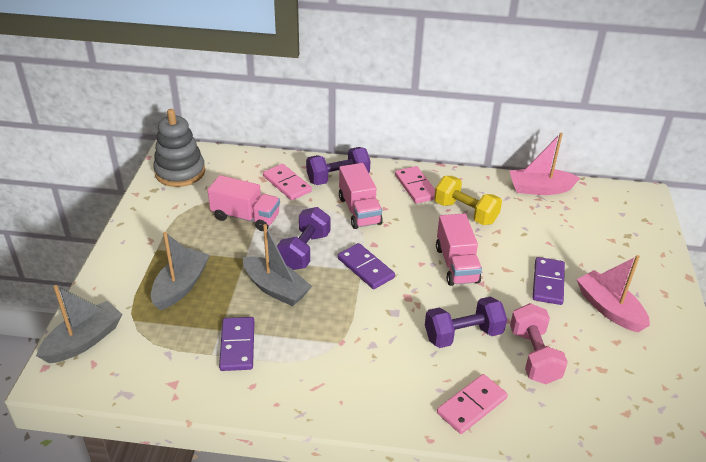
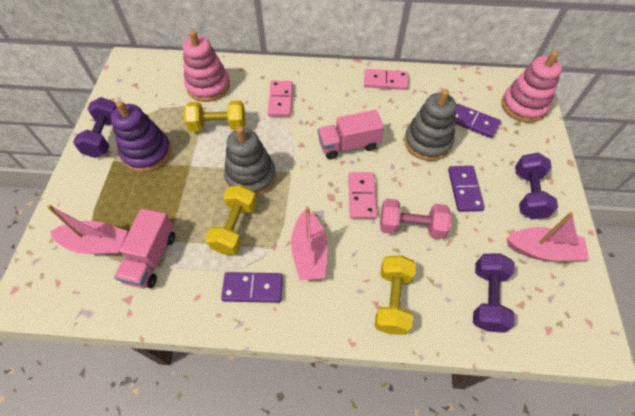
grey boat: 3 -> 0
grey stacking toy: 1 -> 2
pink boat: 2 -> 3
pink stacking toy: 0 -> 2
pink truck: 3 -> 2
purple stacking toy: 0 -> 1
yellow dumbbell: 1 -> 3

